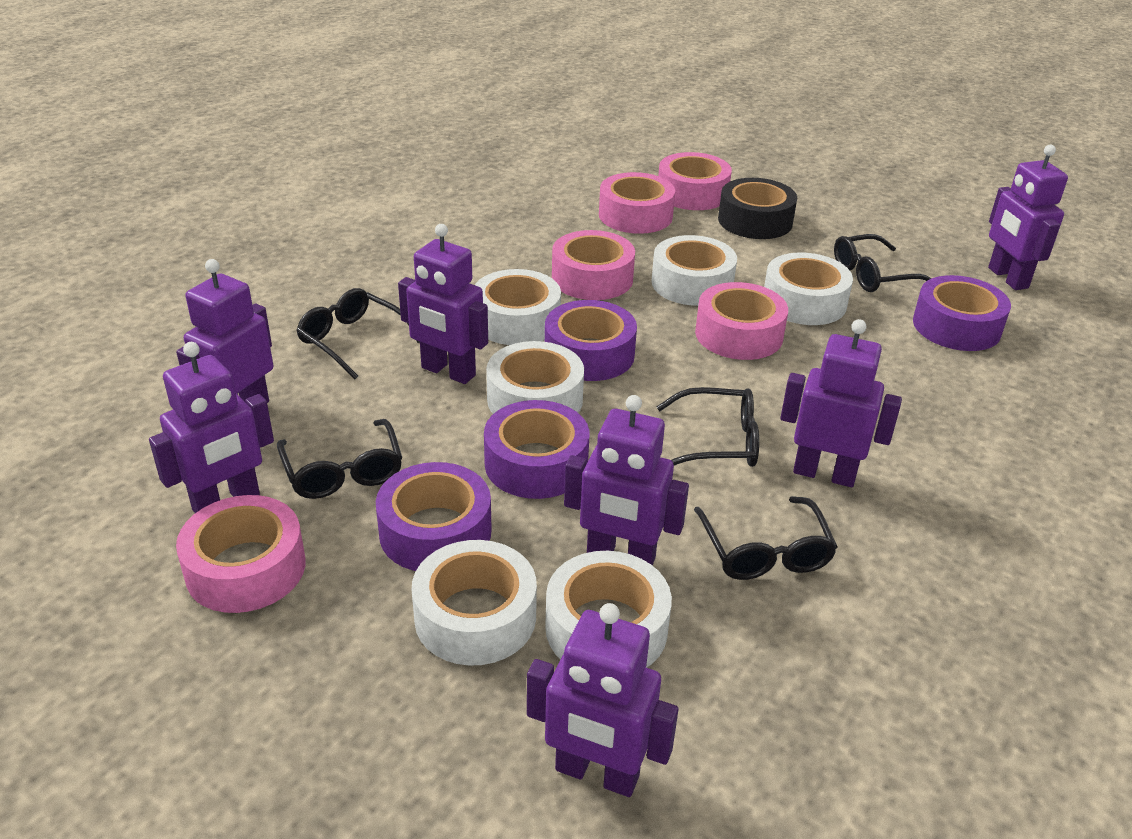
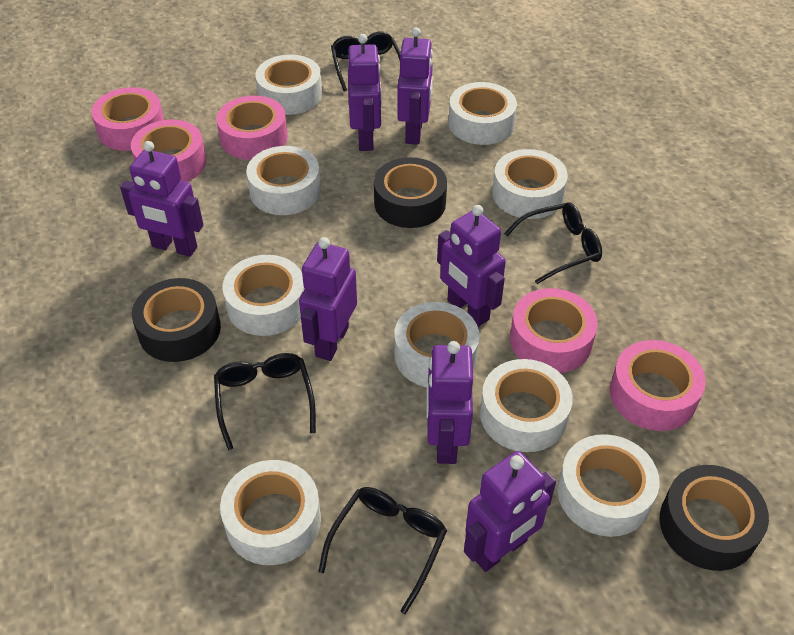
black glasses: 5 -> 4
black tape: 1 -> 3
purple tape: 4 -> 0
white tape: 6 -> 9

